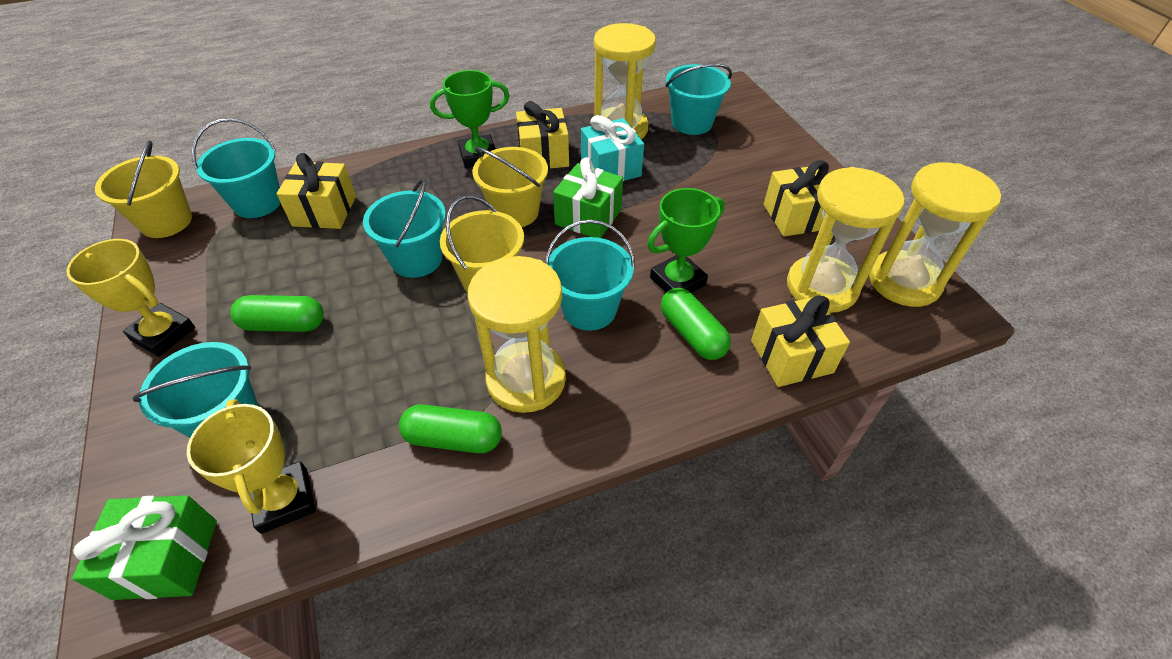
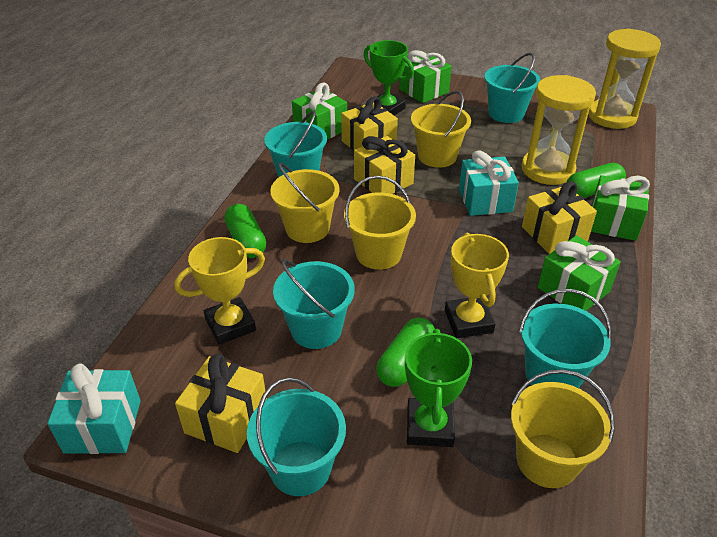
green gift: 2 -> 4
turquoise gift: 1 -> 2
yellow bucket: 3 -> 4
yellow hourglass: 4 -> 2

